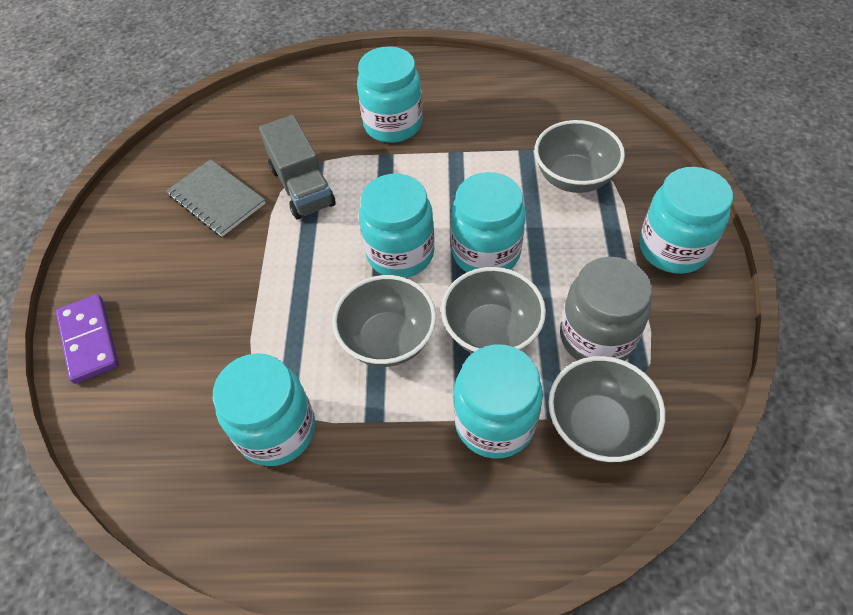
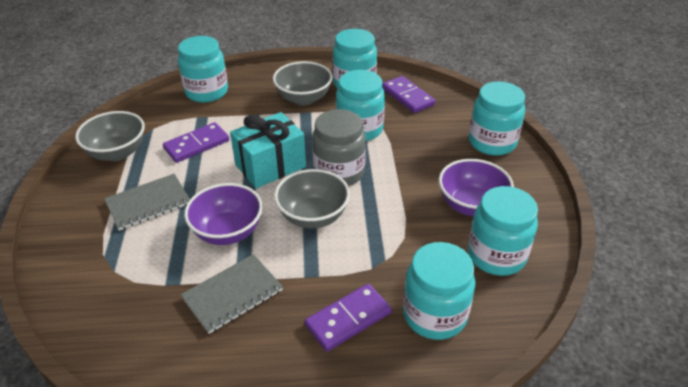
grey bowl: 4 -> 3
grey notebook: 1 -> 2
grey truck: 1 -> 0
purple bowl: 0 -> 2
purple domino: 1 -> 3
turquoise gift: 0 -> 1

